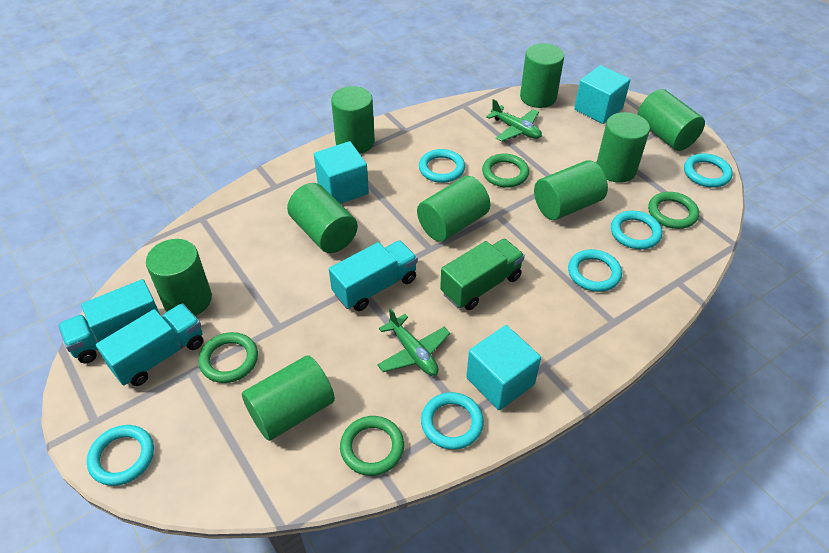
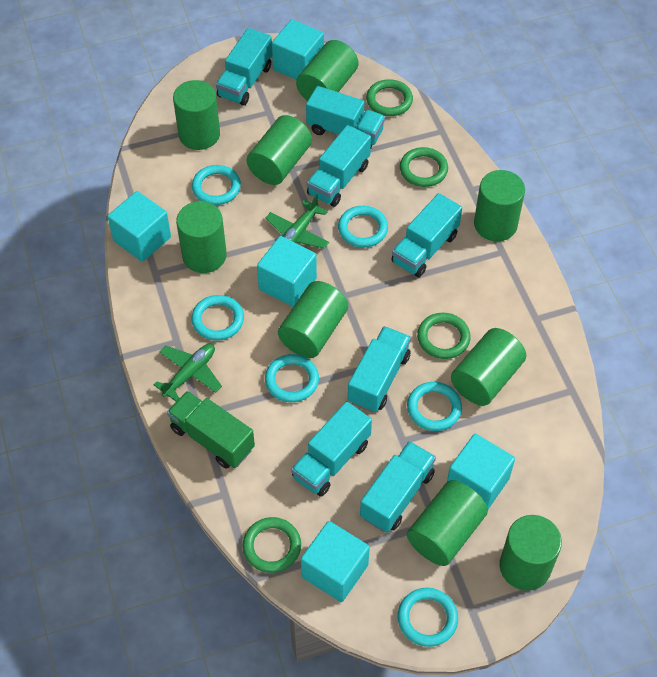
turquoise cube: 3 -> 5
turquoise truck: 3 -> 7

